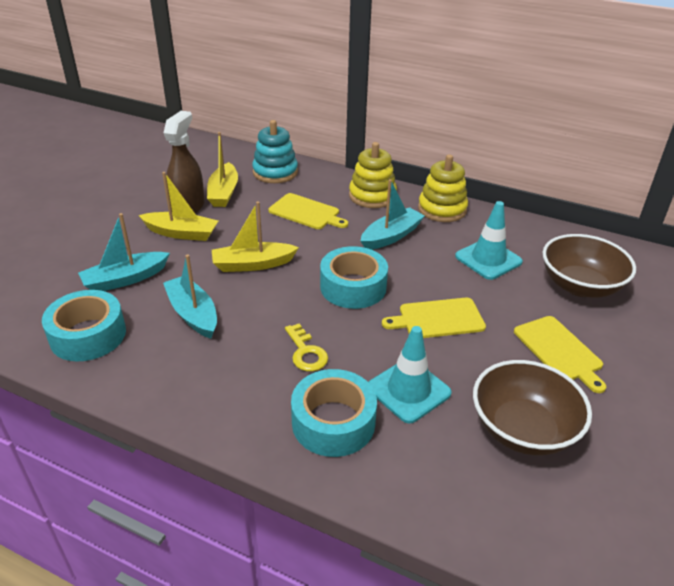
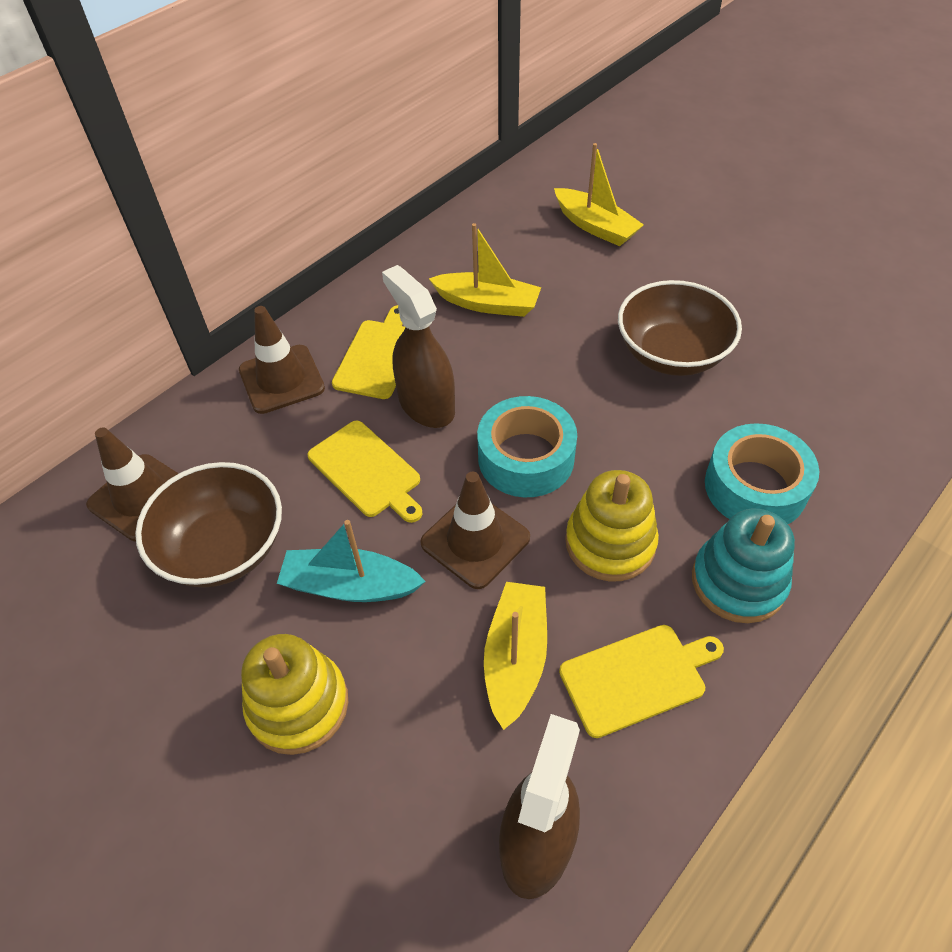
brown spray bottle: 1 -> 2
brown traffic cone: 0 -> 3
turquoise boat: 3 -> 1
turquoise tape: 3 -> 2
turquoise traffic cone: 2 -> 0
yellow key: 1 -> 0

